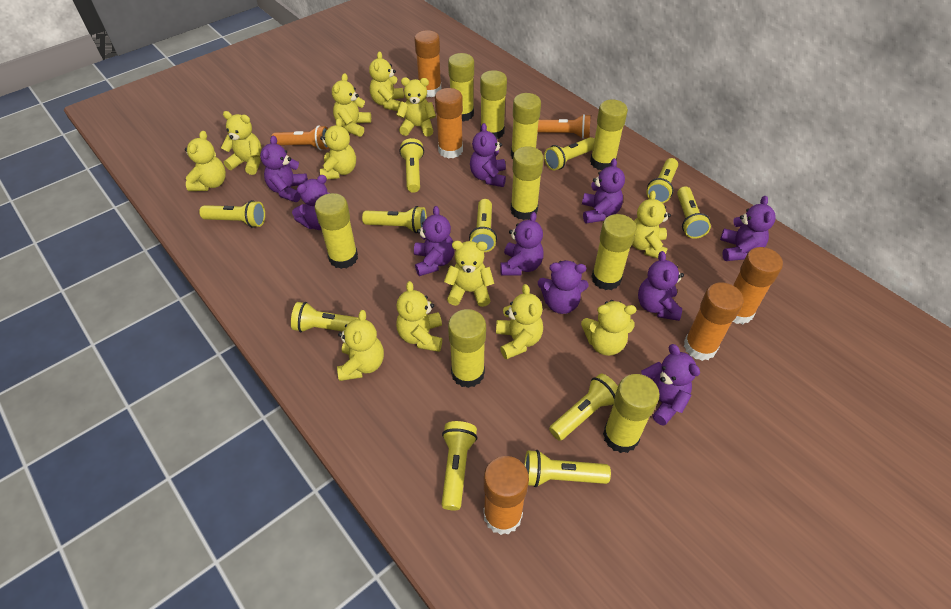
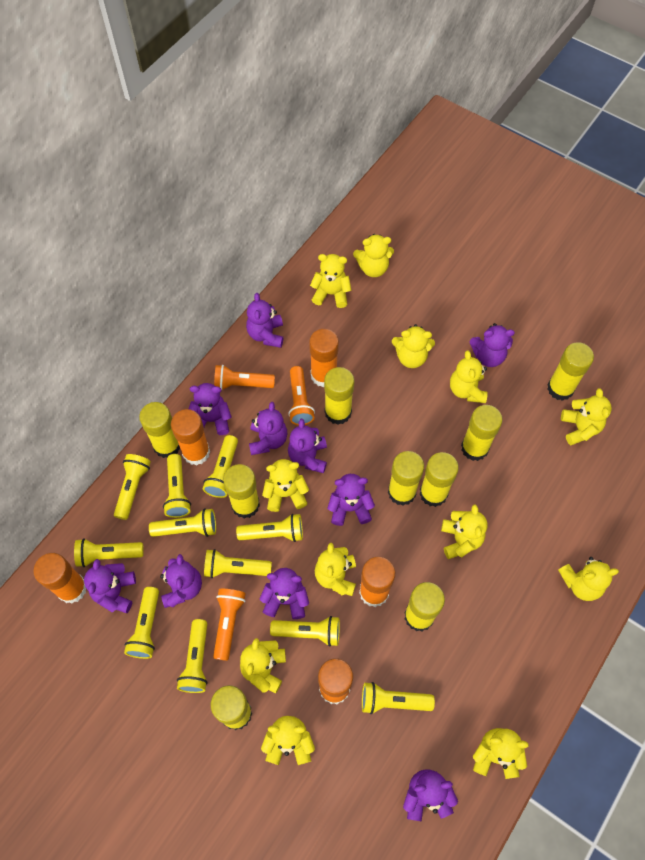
orange flashlight: 2 -> 3

